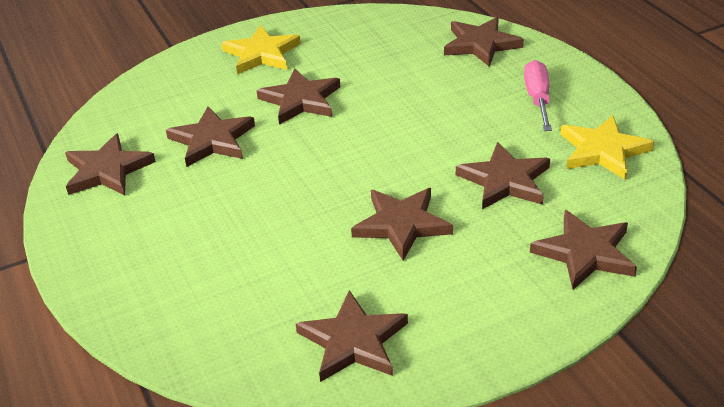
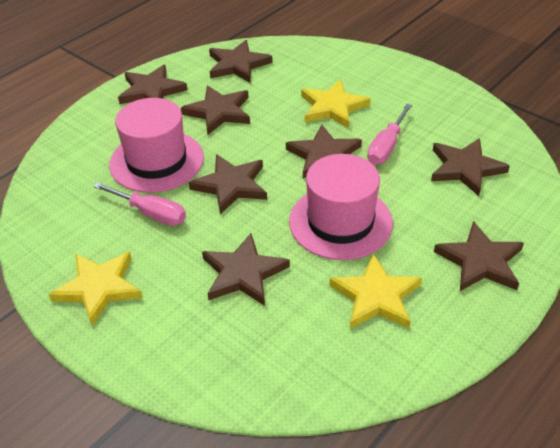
pink hat: 0 -> 2
pink screwdriver: 1 -> 2
yellow star: 2 -> 3

